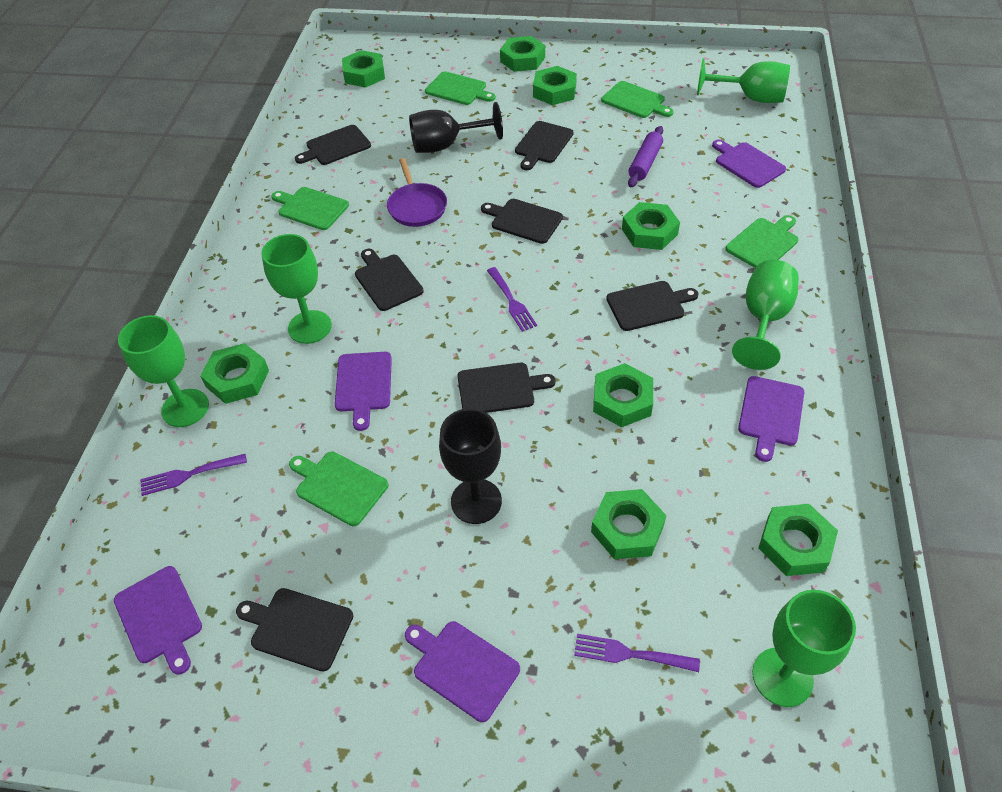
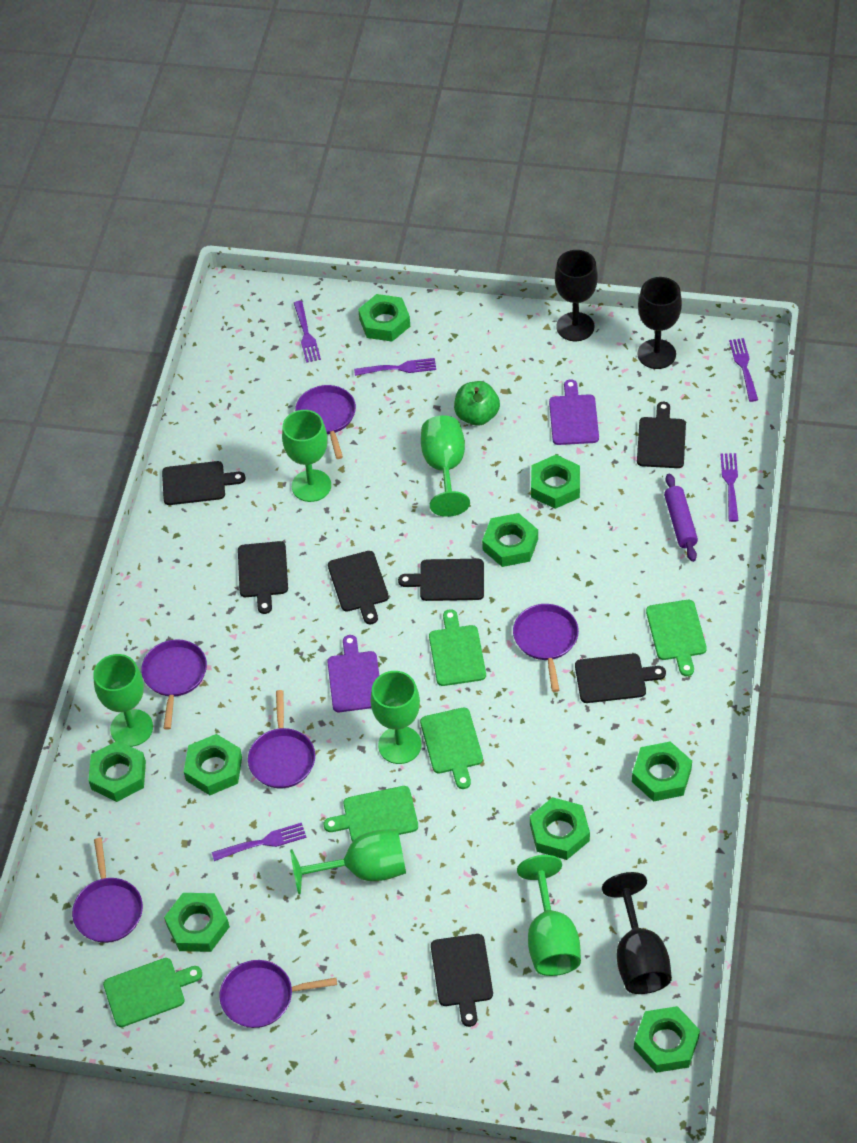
black goblet: 2 -> 3
green apple: 0 -> 1
green goblet: 5 -> 6
green nut: 8 -> 9
purple cutting board: 5 -> 2
purple fork: 3 -> 5
purple pan: 1 -> 6

